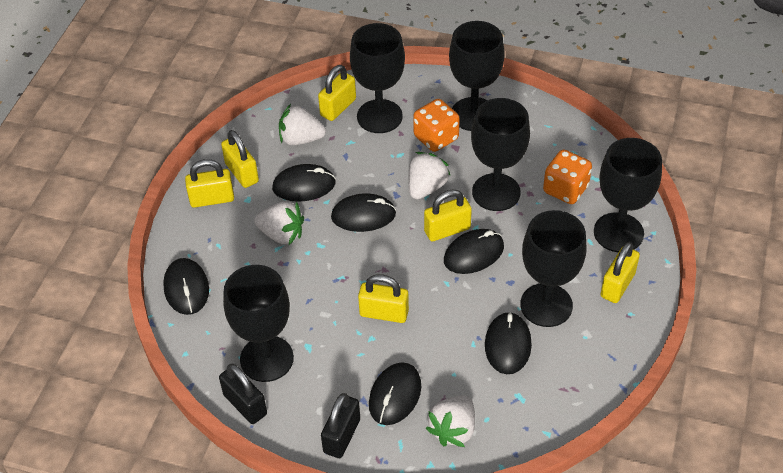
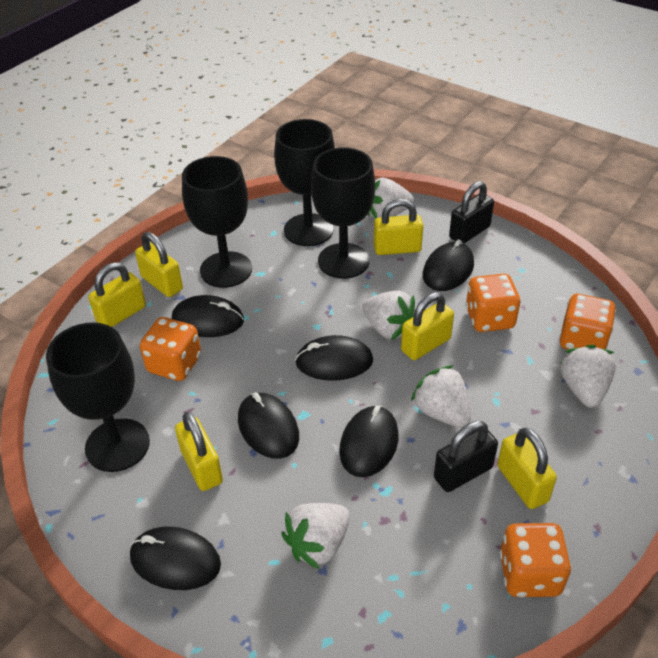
black goblet: 6 -> 4
orange dice: 2 -> 4
white strawberry: 4 -> 5

